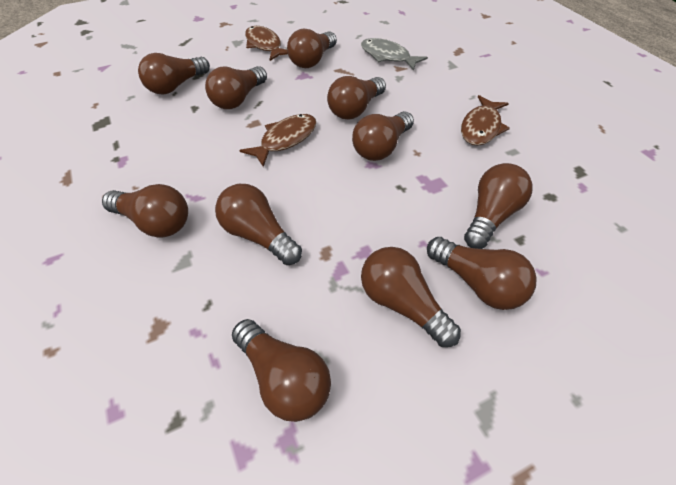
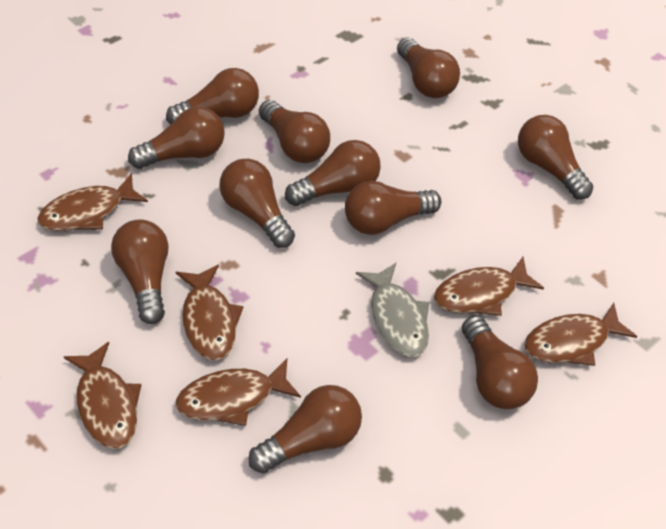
brown fish: 3 -> 6

